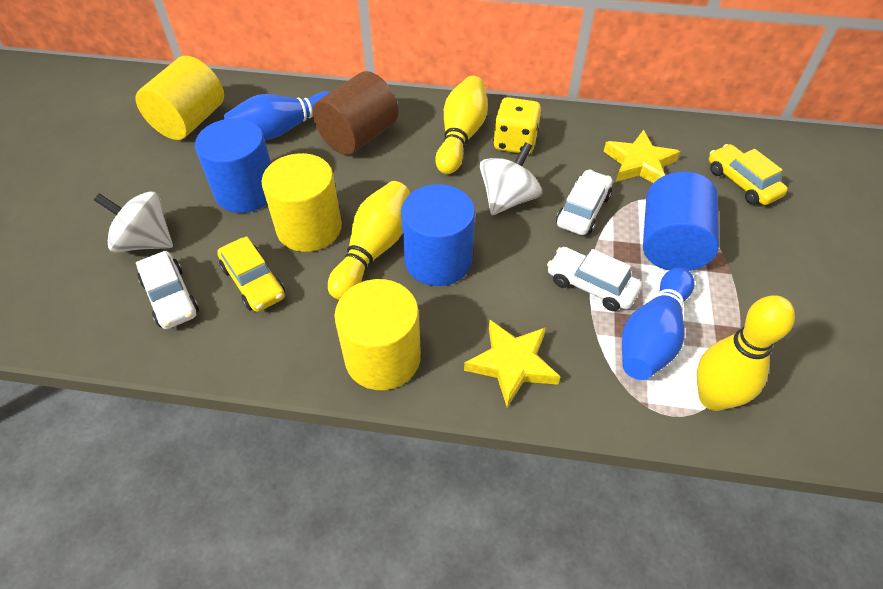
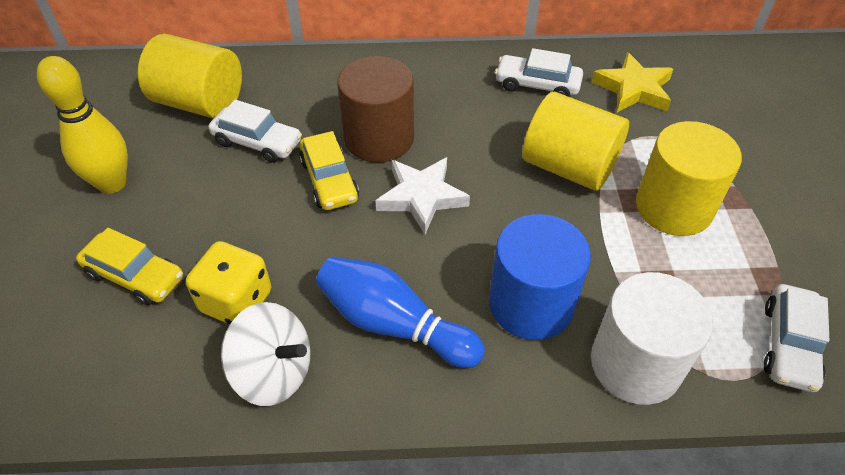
blue bowling pin: 2 -> 1
blue cylinder: 3 -> 1
white cylinder: 0 -> 1
white spinning top: 2 -> 1
white star: 0 -> 1
yellow bowling pin: 3 -> 1
yellow star: 2 -> 1

